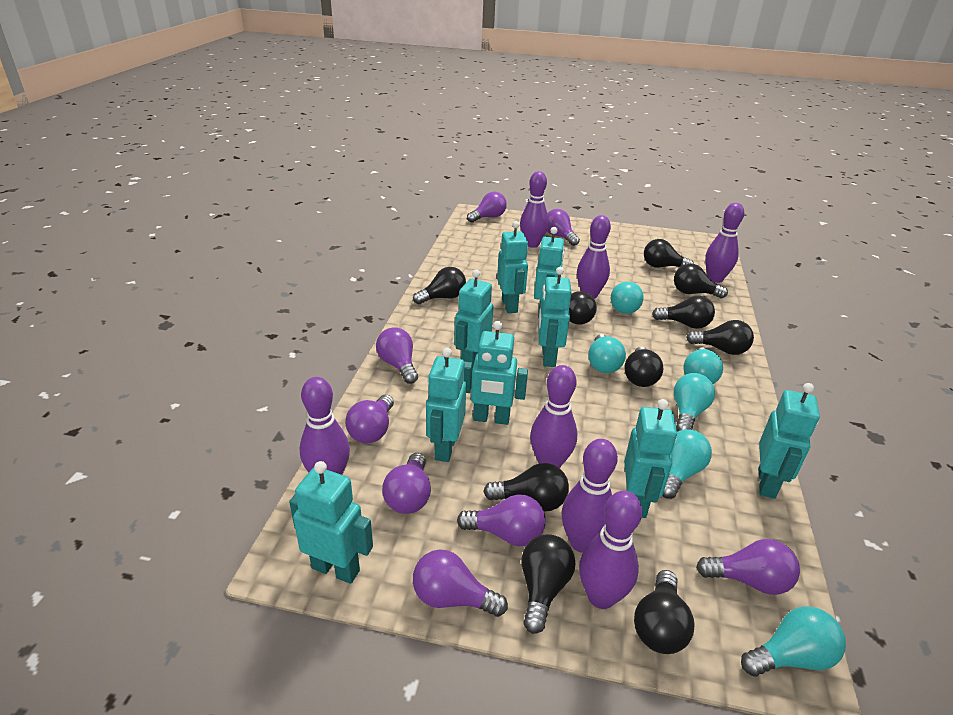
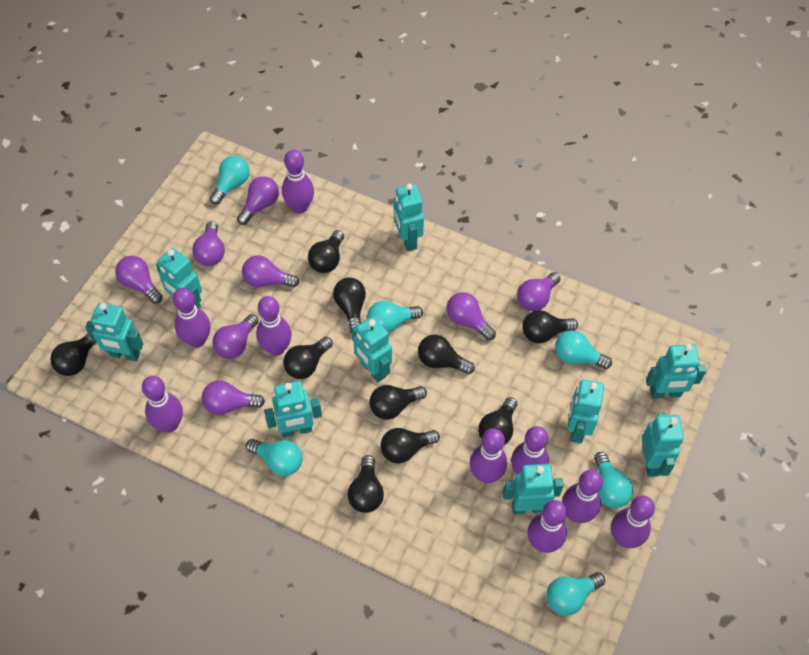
purple bowling pin: 7 -> 9

